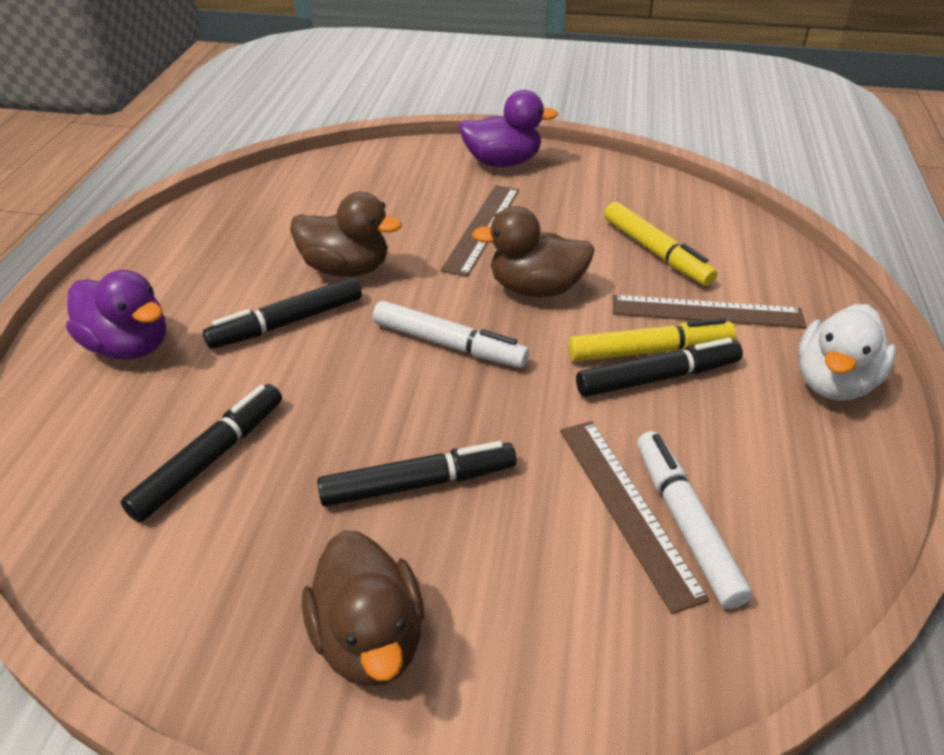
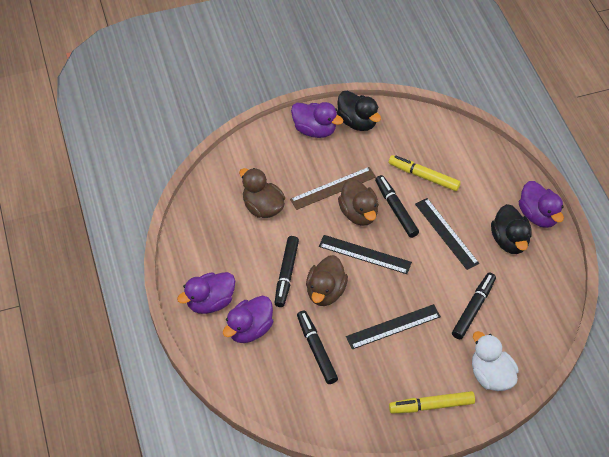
black duck: 0 -> 2
black ruler: 0 -> 3
brown ruler: 3 -> 1
purple duck: 2 -> 4
white marker: 2 -> 0

